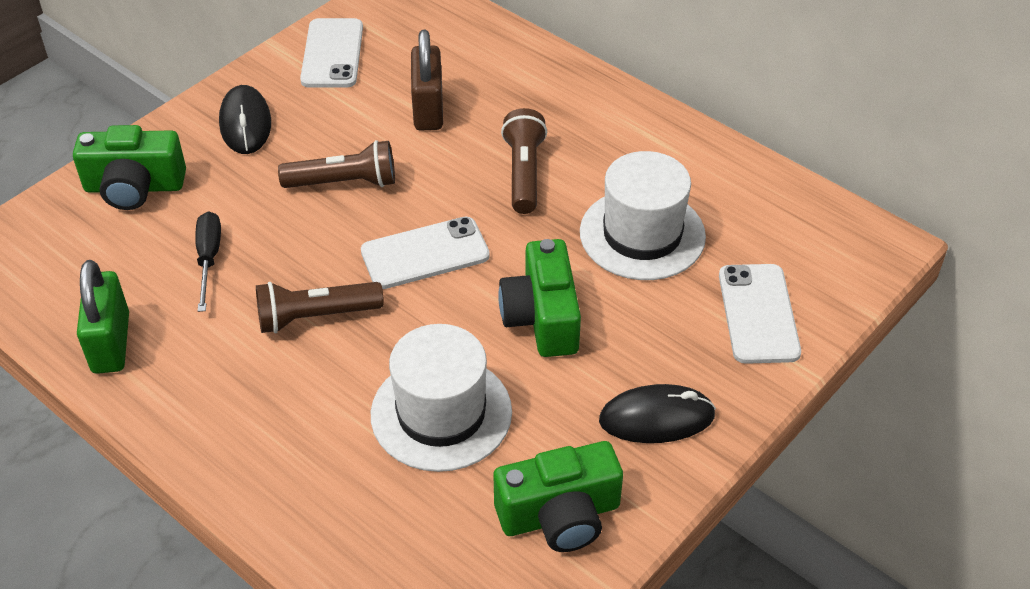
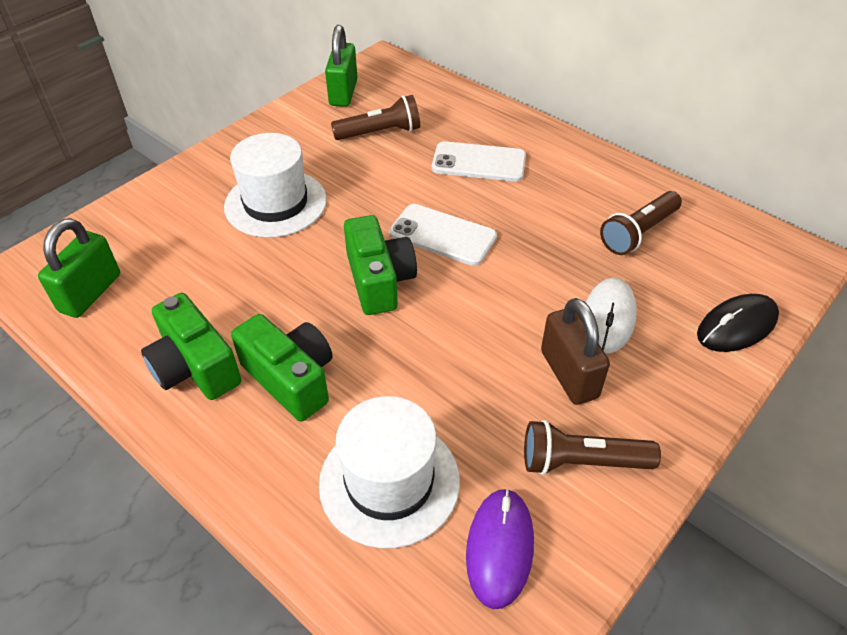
black mouse: 2 -> 1
black screwdriver: 1 -> 0
green padlock: 1 -> 2
purple mouse: 0 -> 1
white mouse: 0 -> 1
white phone: 3 -> 2

